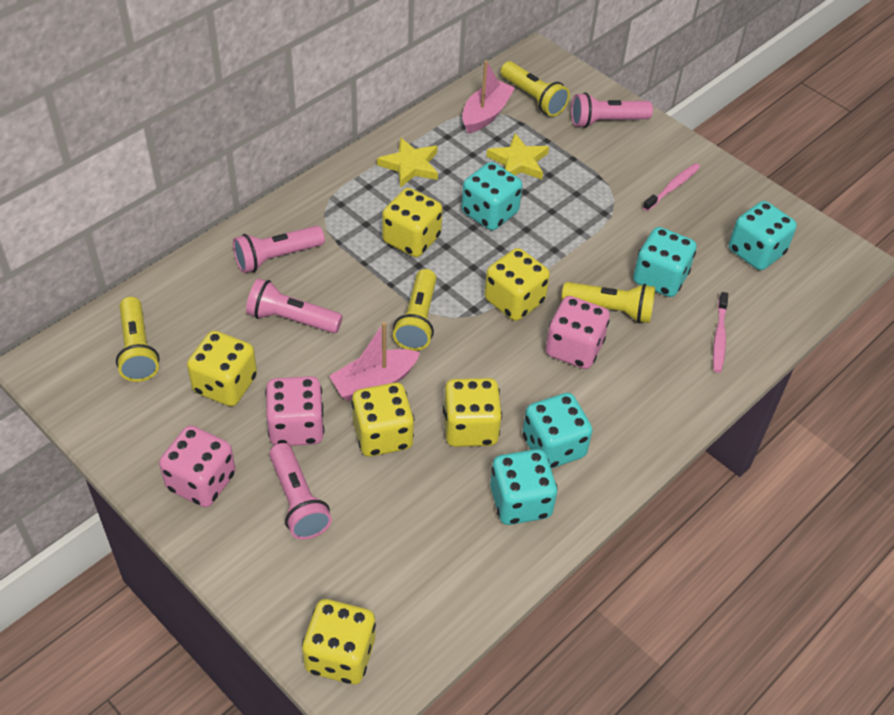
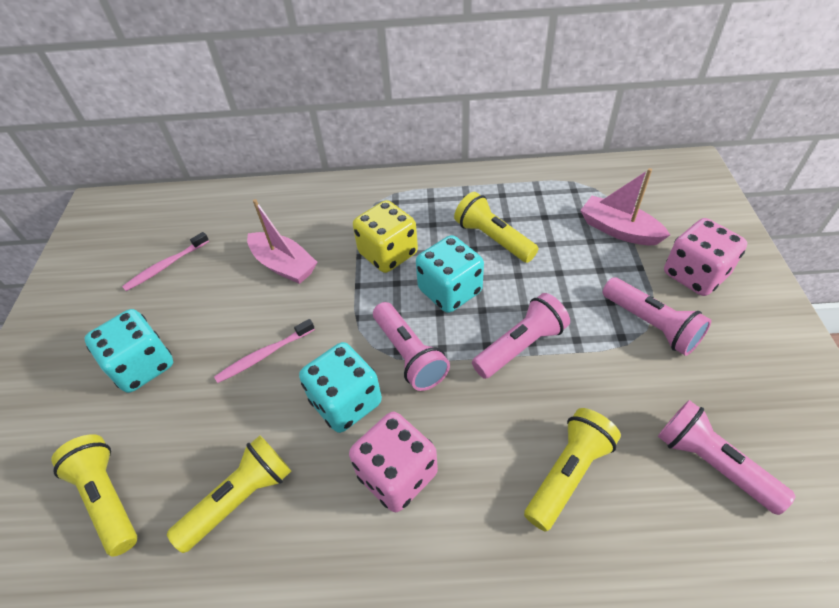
pink dice: 3 -> 2
turquoise dice: 5 -> 3
yellow dice: 6 -> 1
yellow star: 2 -> 0

